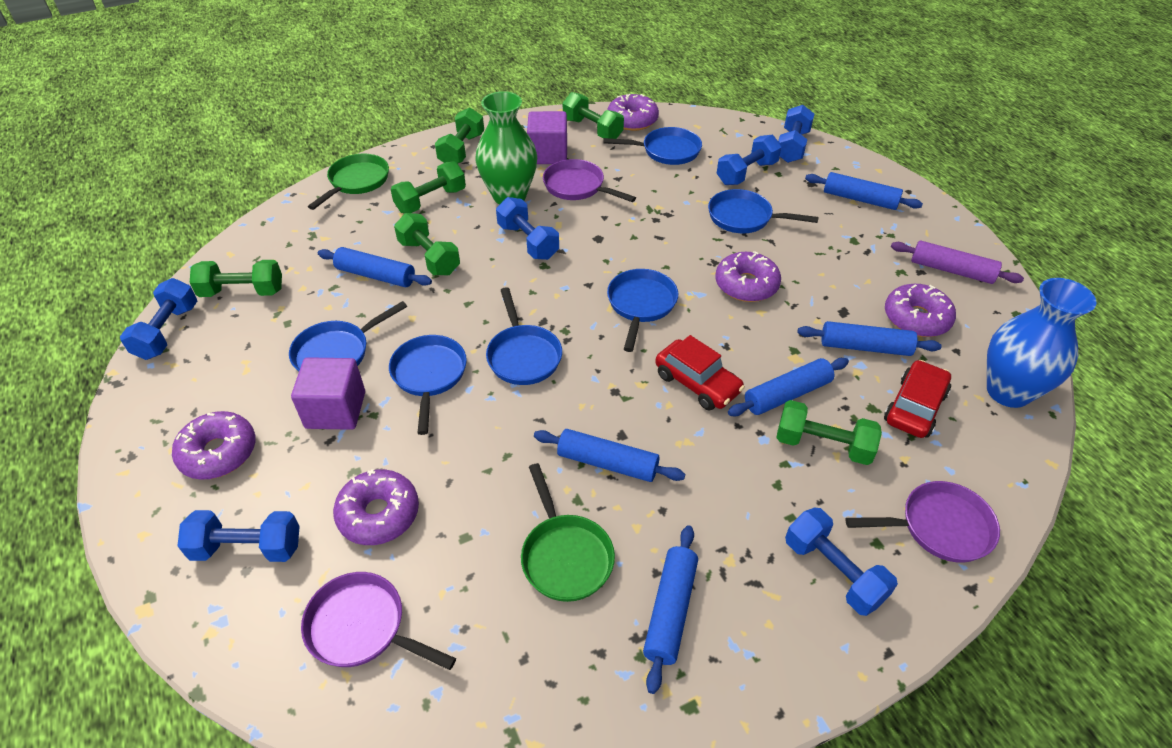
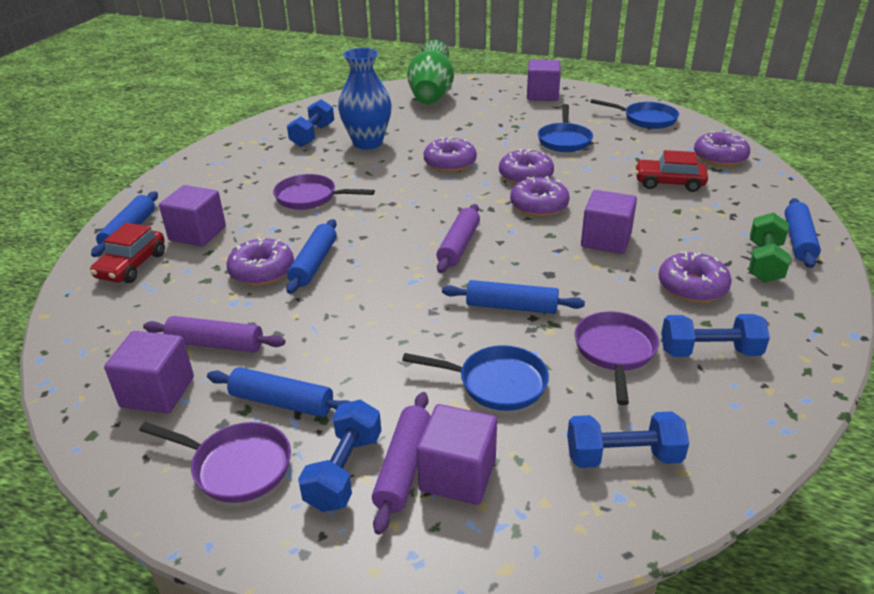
blue dumbbell: 6 -> 4
blue pan: 6 -> 3
blue rolling pin: 6 -> 5
green dumbbell: 6 -> 1
green pan: 2 -> 0
purple cube: 2 -> 5
purple donut: 5 -> 6
purple rolling pin: 1 -> 3

